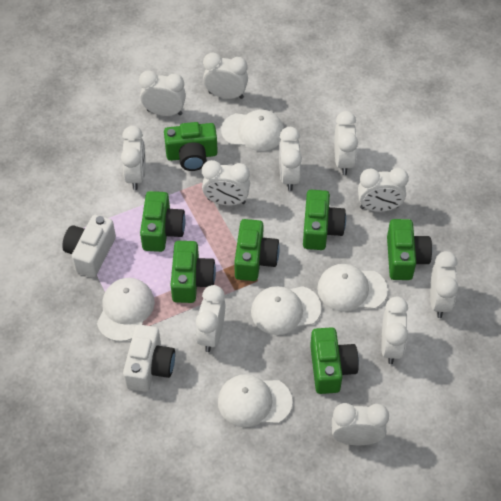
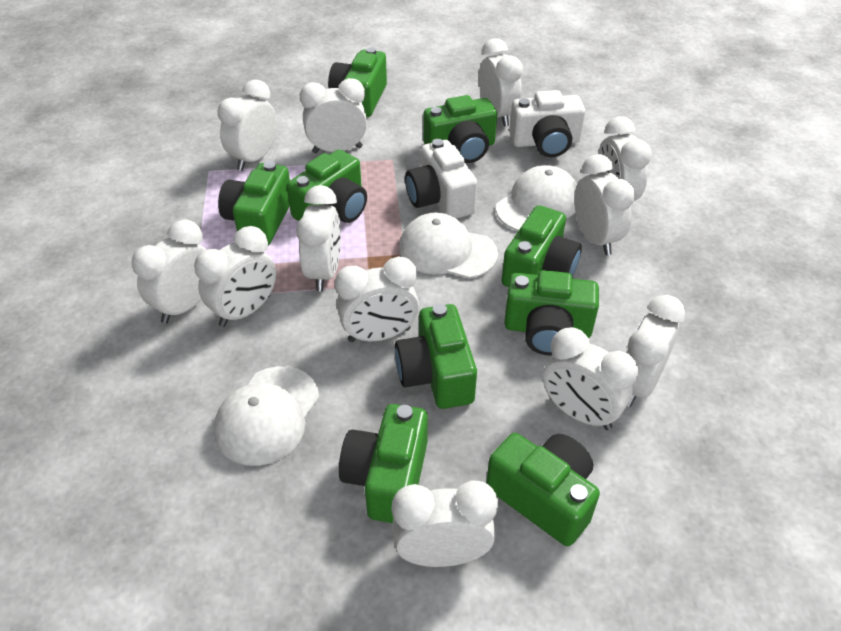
green camera: 7 -> 9
white cap: 5 -> 3
white clock: 11 -> 12

